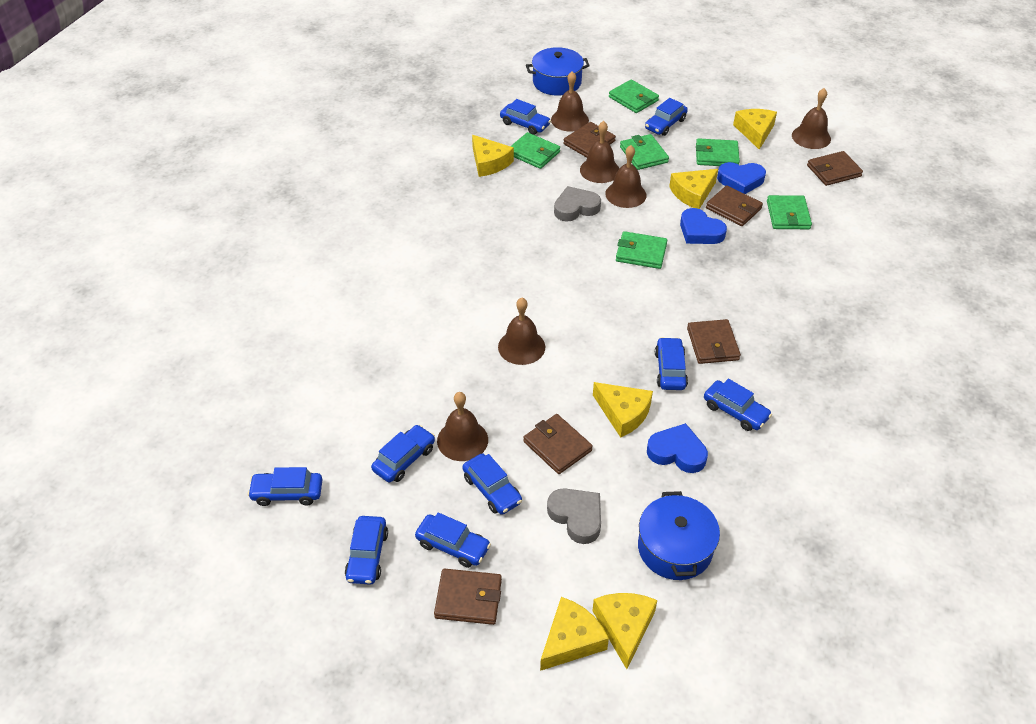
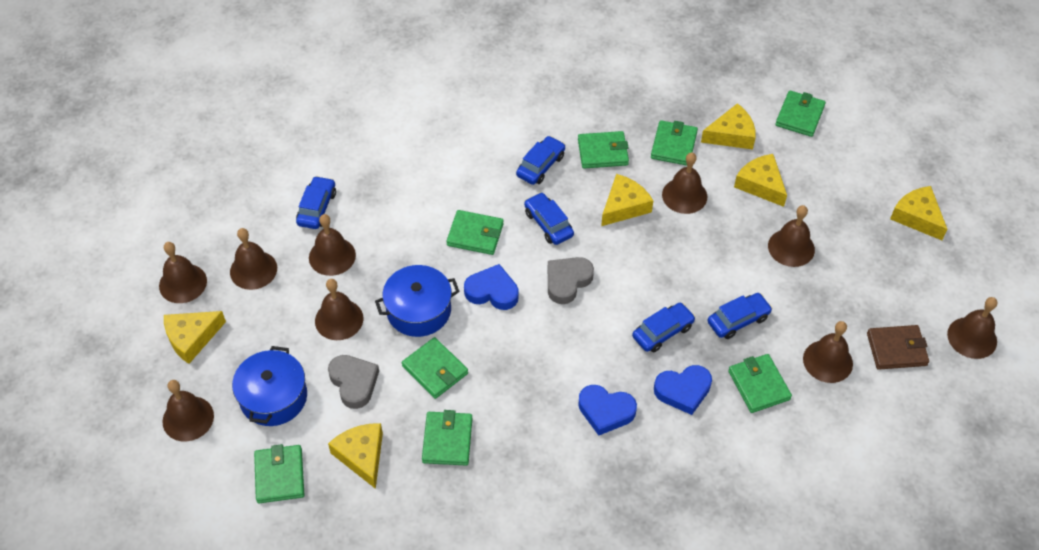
blue car: 9 -> 5
brown bell: 6 -> 9
brown wallet: 6 -> 1
green wallet: 6 -> 8

